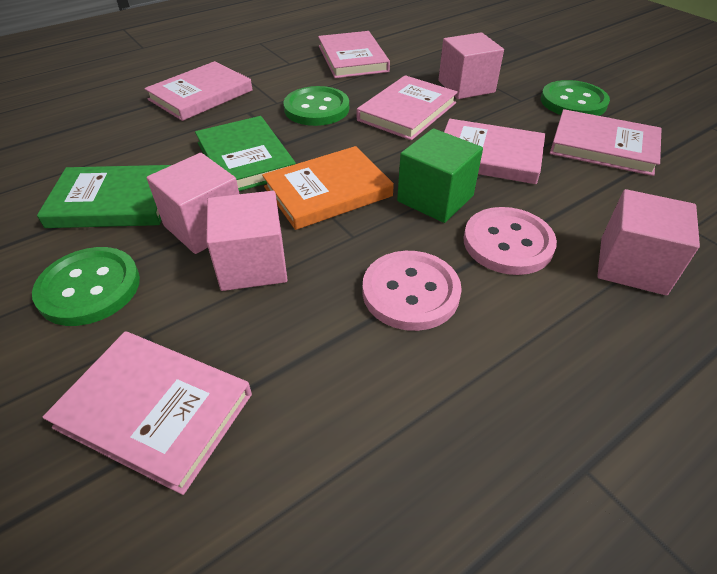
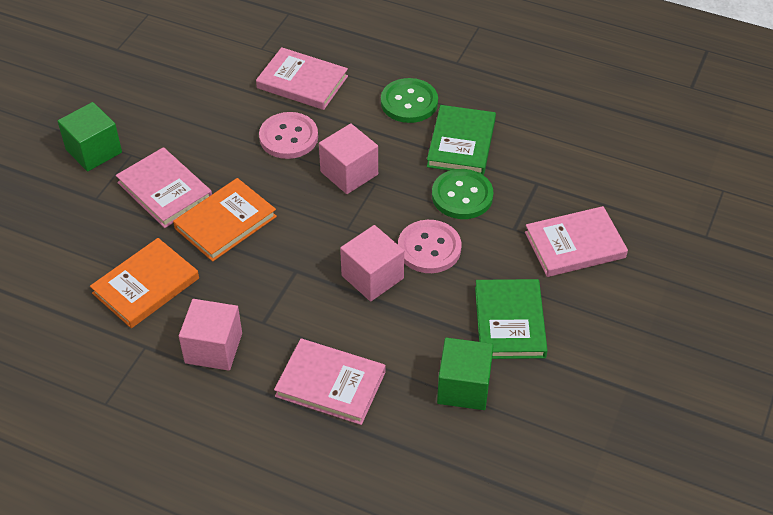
green button: 3 -> 2
green cube: 1 -> 2
orange book: 1 -> 2
pink book: 6 -> 4
pink cube: 4 -> 3

